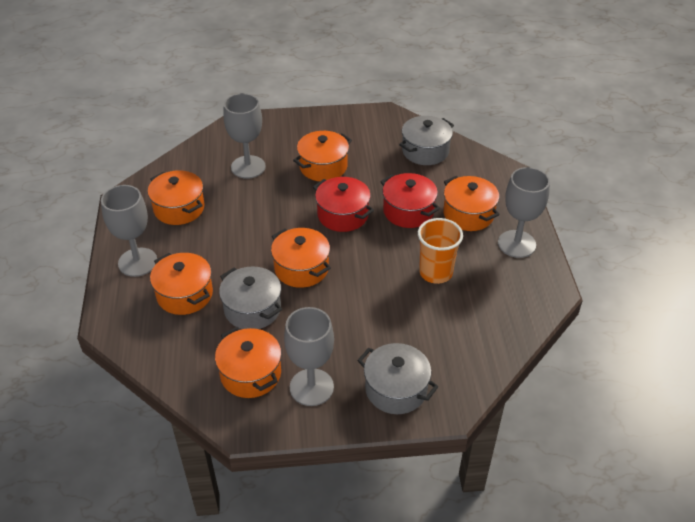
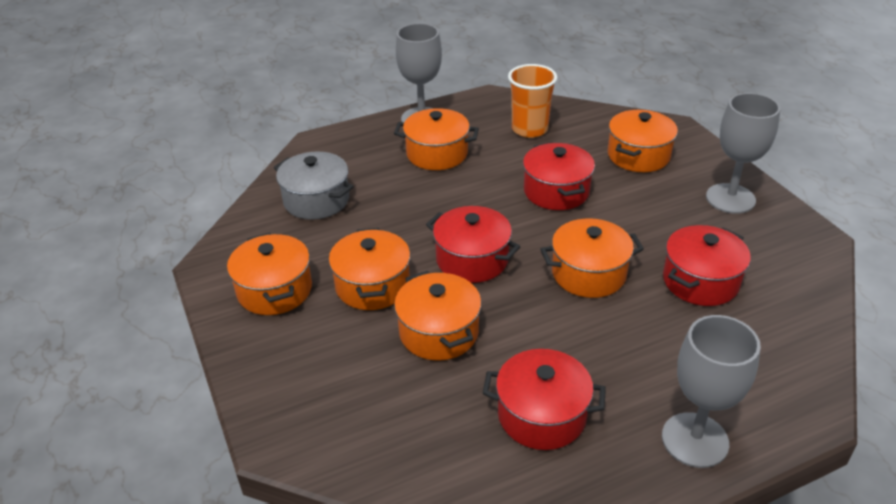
grey goblet: 4 -> 3
grey pot: 3 -> 1
red pot: 2 -> 4

